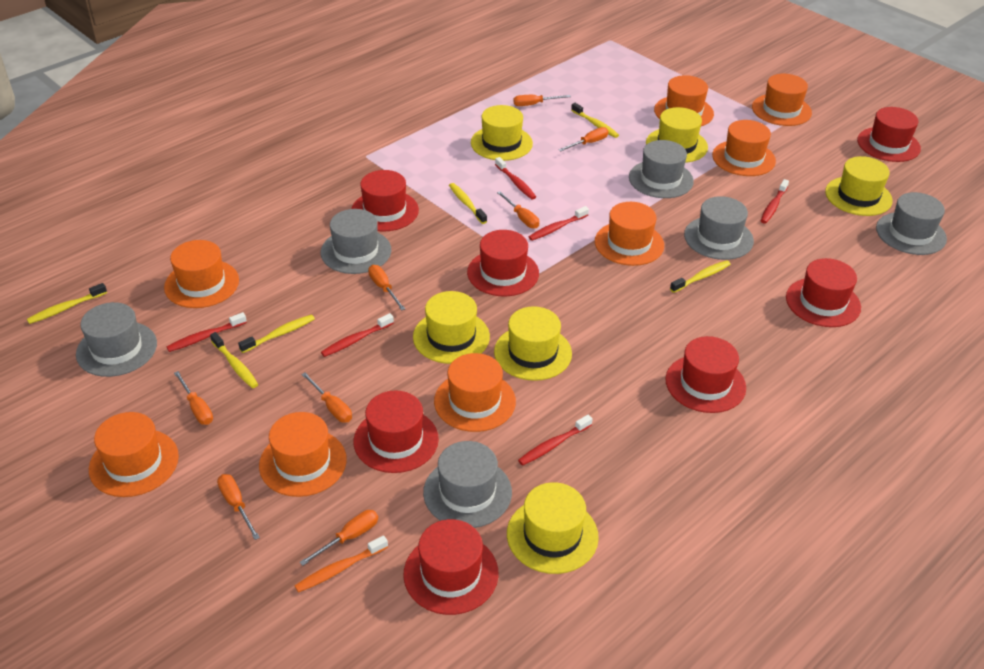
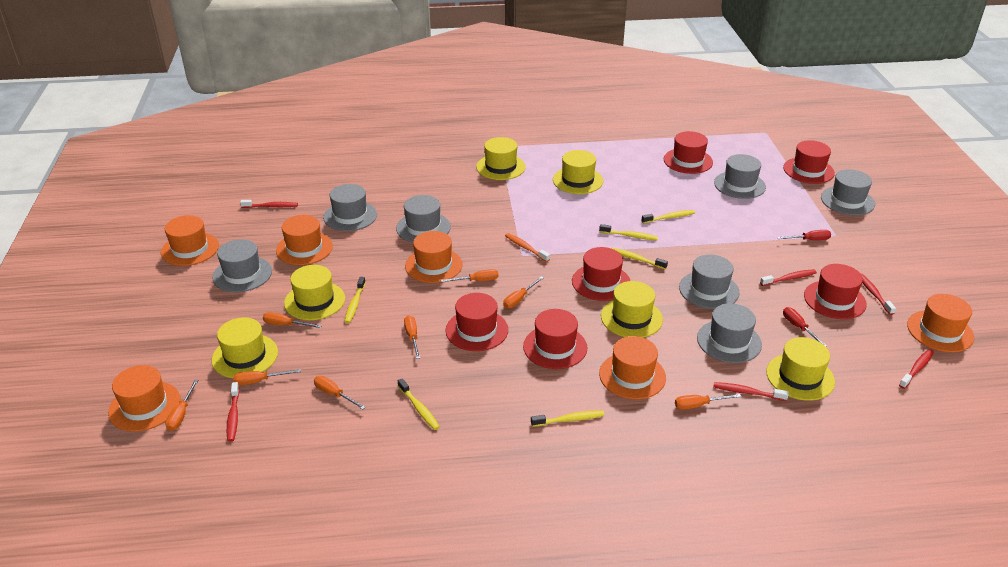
grey hat: 6 -> 7
orange hat: 8 -> 6
red hat: 7 -> 6
red screwdriver: 0 -> 2

